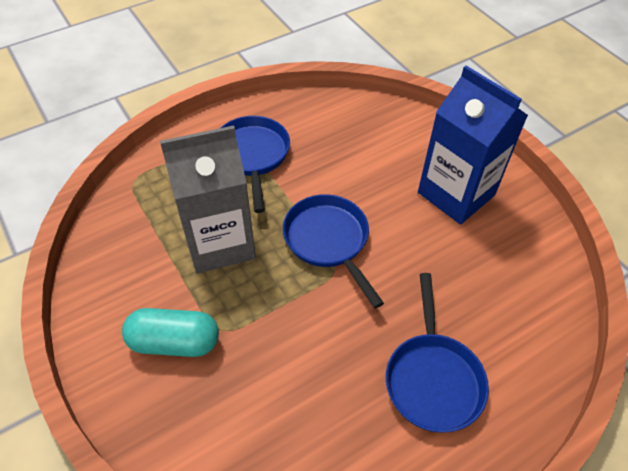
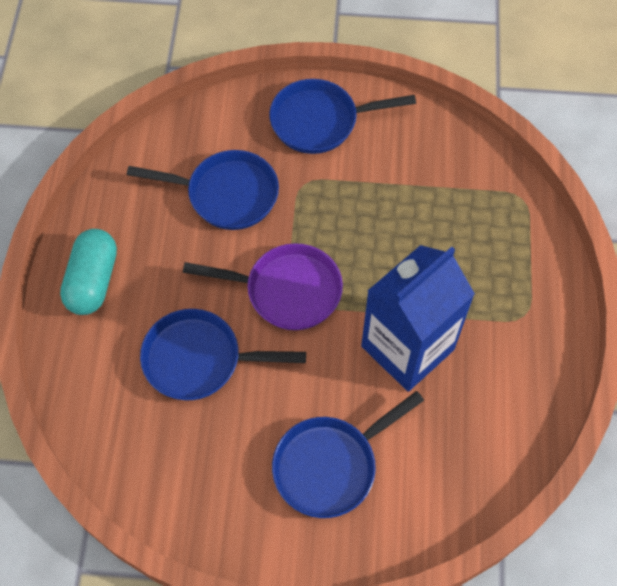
blue pan: 3 -> 4
grey carton: 1 -> 0
purple pan: 0 -> 1

